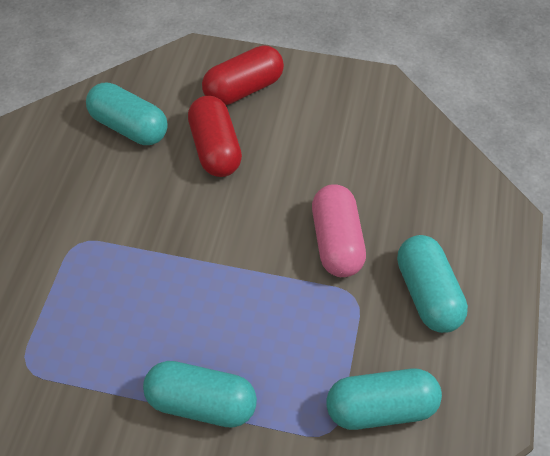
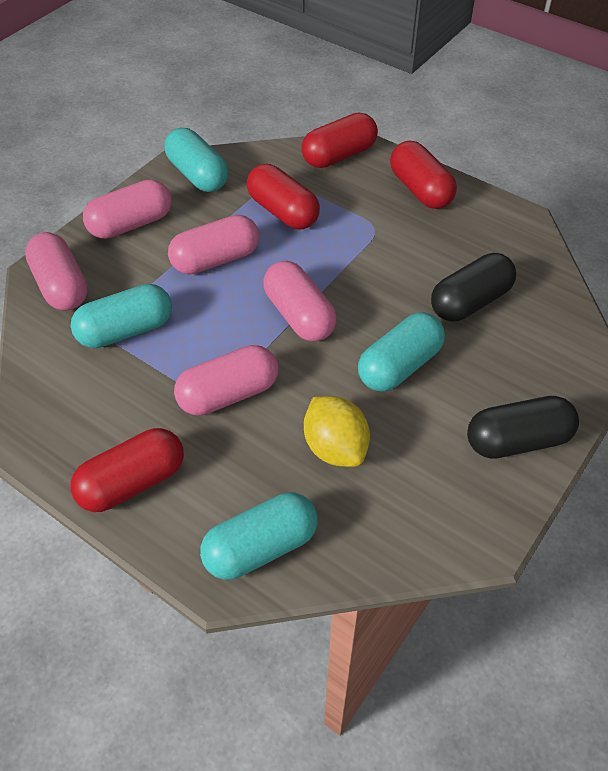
black capsule: 0 -> 2
pink capsule: 1 -> 5
red capsule: 2 -> 4
yellow lemon: 0 -> 1

